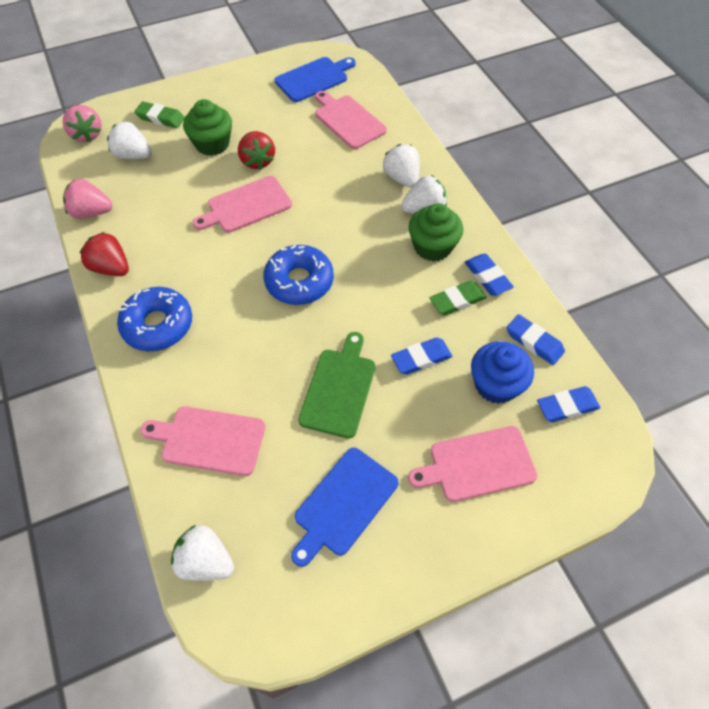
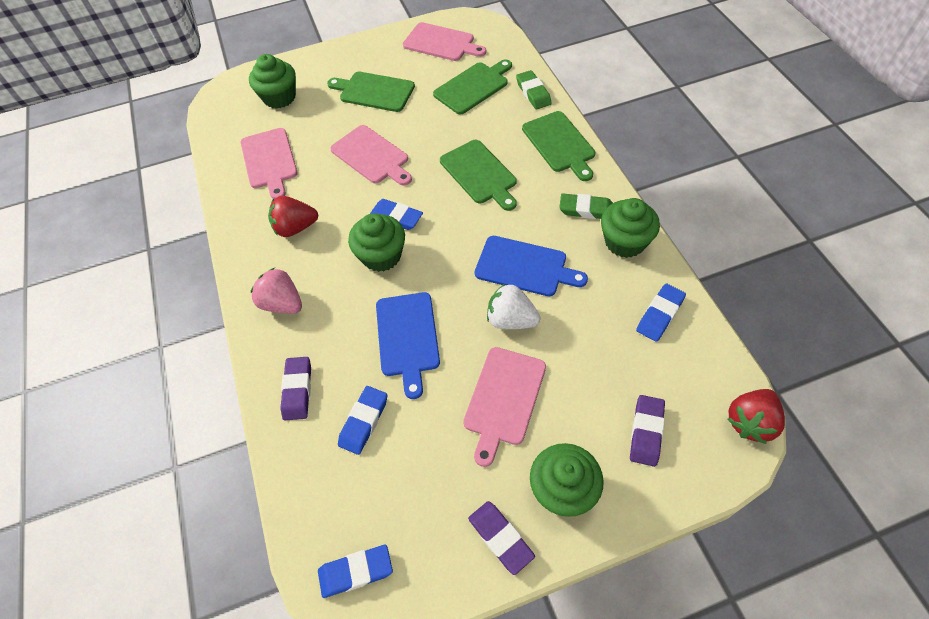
blue cupcake: 1 -> 0
blue donut: 2 -> 0
green cupcake: 2 -> 4
green cutting board: 1 -> 4
pink strawberry: 2 -> 1
purple eraser: 0 -> 3
white strawberry: 4 -> 1

